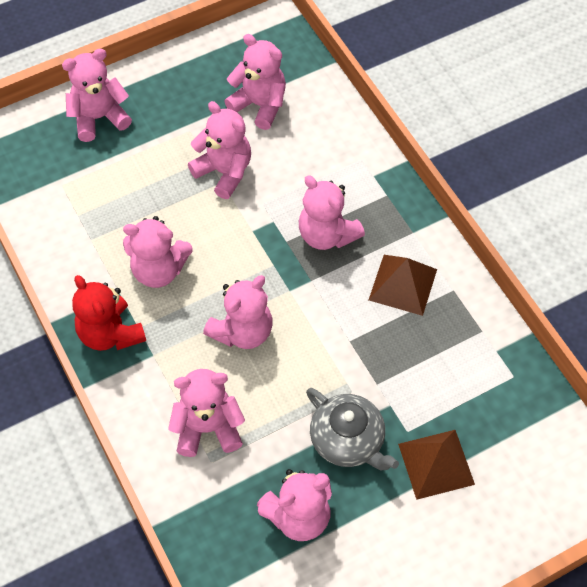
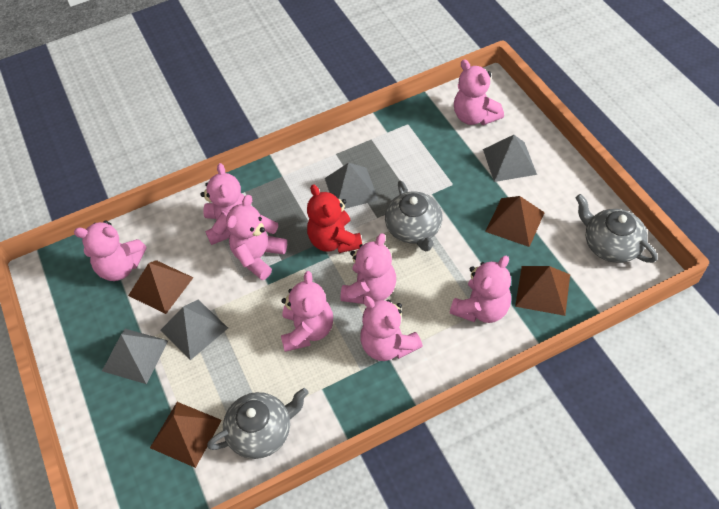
brown pyramid: 2 -> 4
grey pyramid: 0 -> 4
grey teapot: 1 -> 3

